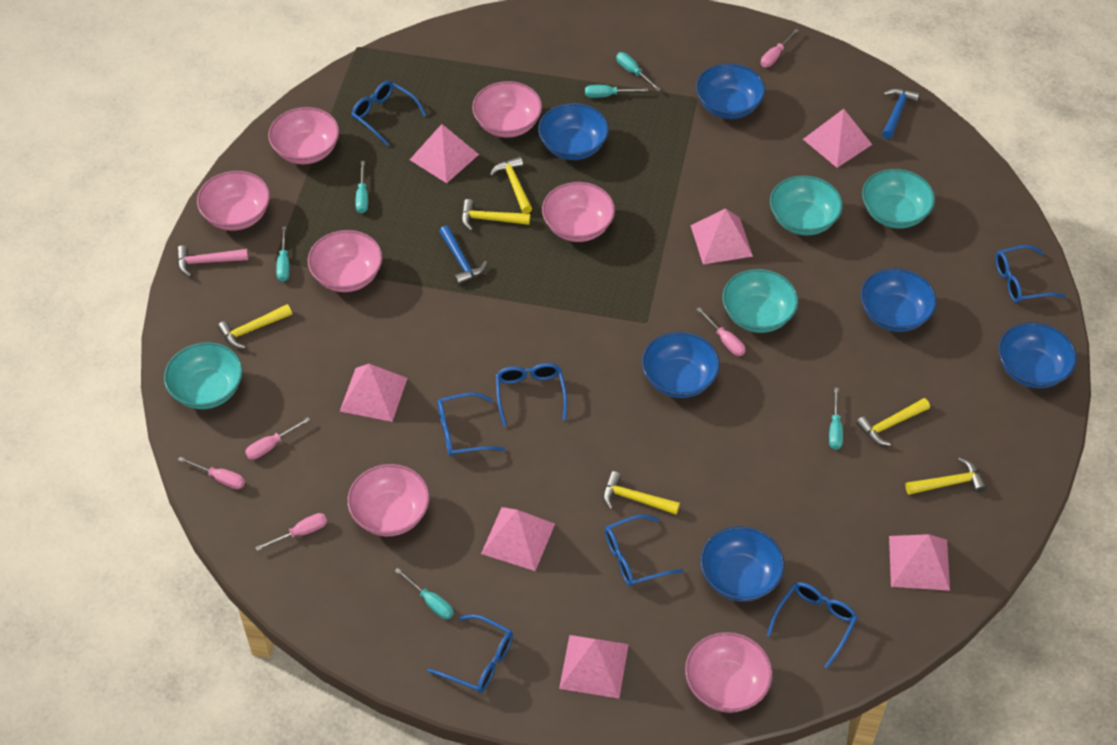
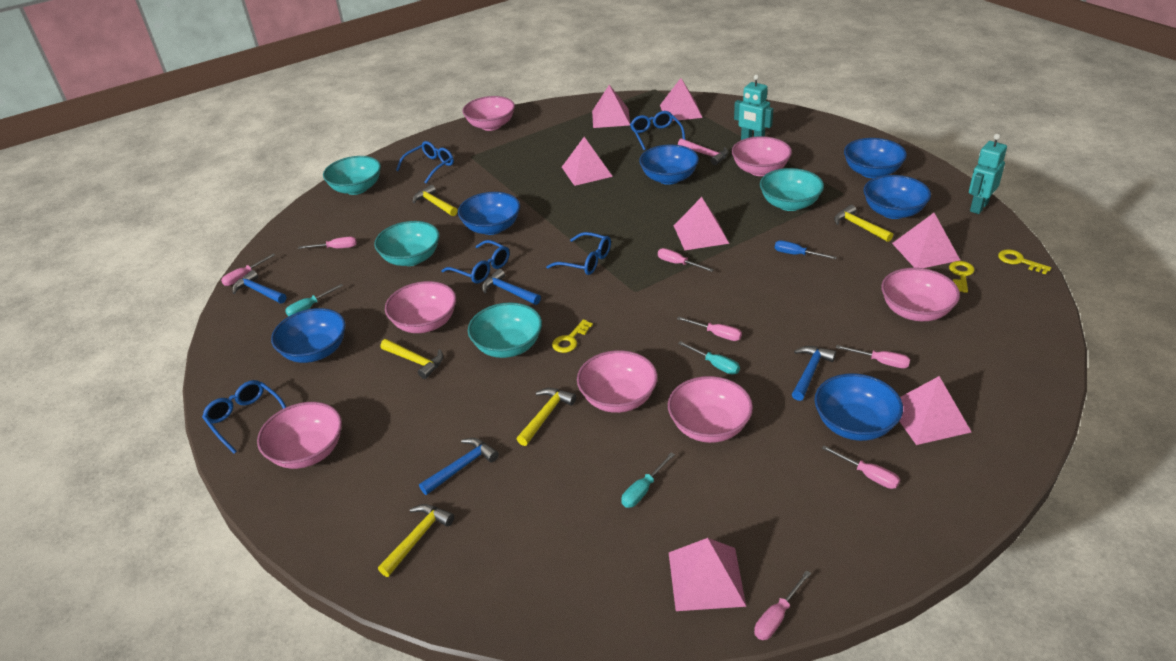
blue glasses: 7 -> 5
blue hammer: 2 -> 4
blue screwdriver: 0 -> 1
pink screwdriver: 5 -> 7
turquoise robot: 0 -> 2
turquoise screwdriver: 6 -> 3
yellow hammer: 6 -> 5
yellow key: 0 -> 3

